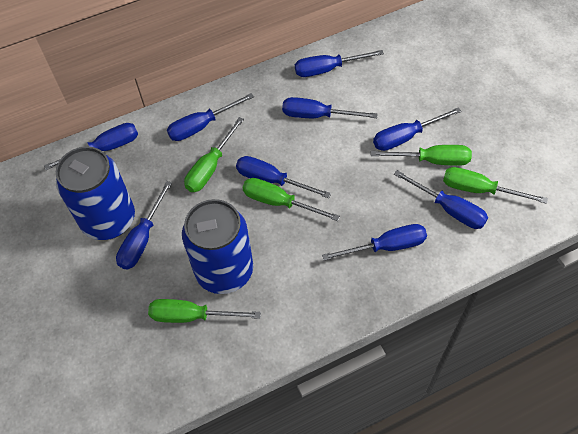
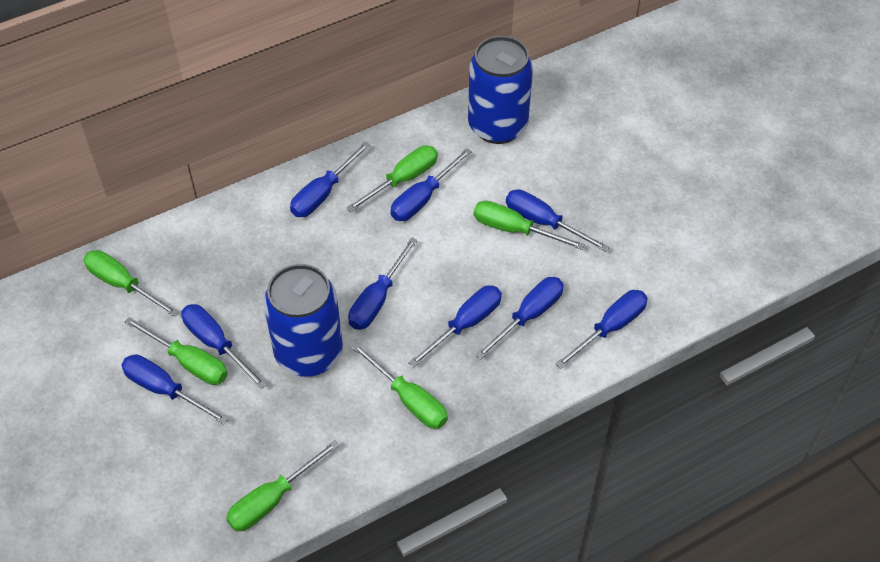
green screwdriver: 5 -> 6

